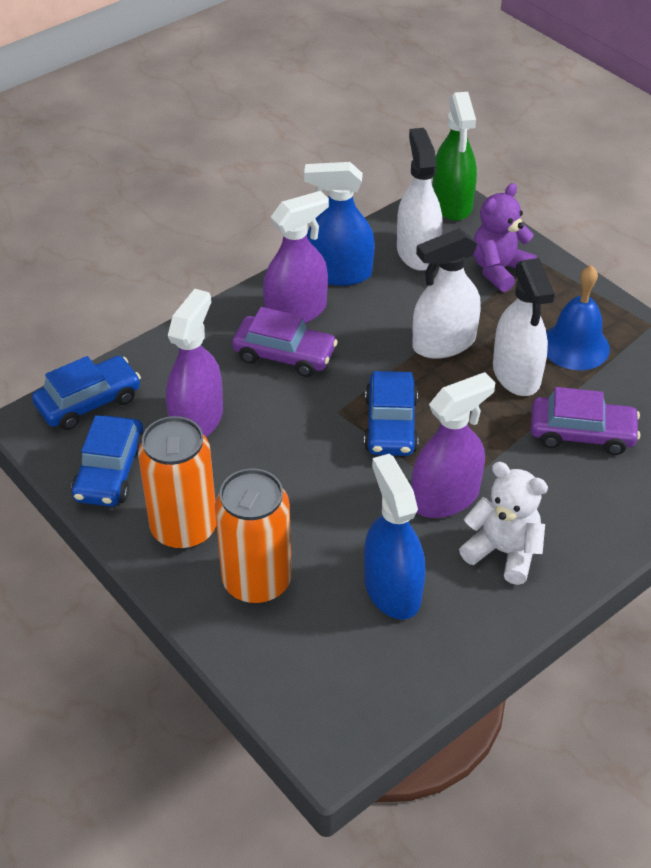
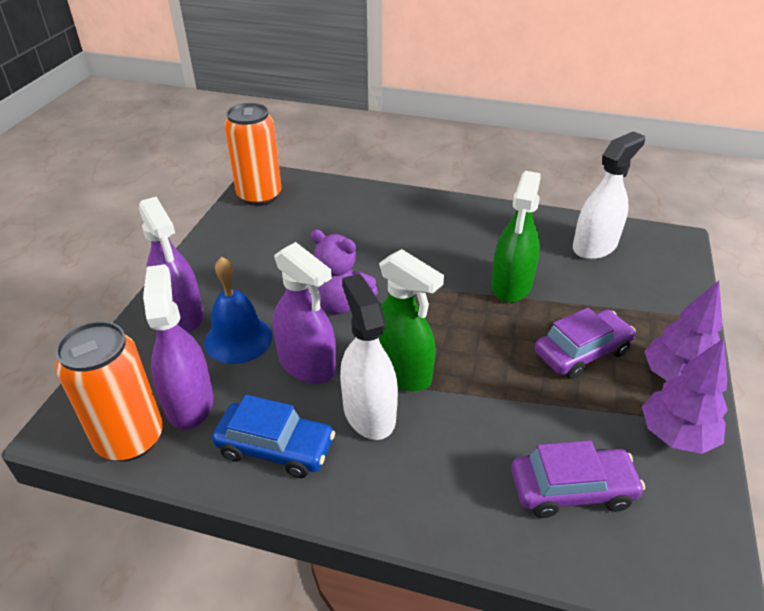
blue car: 3 -> 1
blue spray bottle: 2 -> 0
green spray bottle: 1 -> 2
purple tree: 0 -> 2
white spray bottle: 3 -> 2
white teddy bear: 1 -> 0

